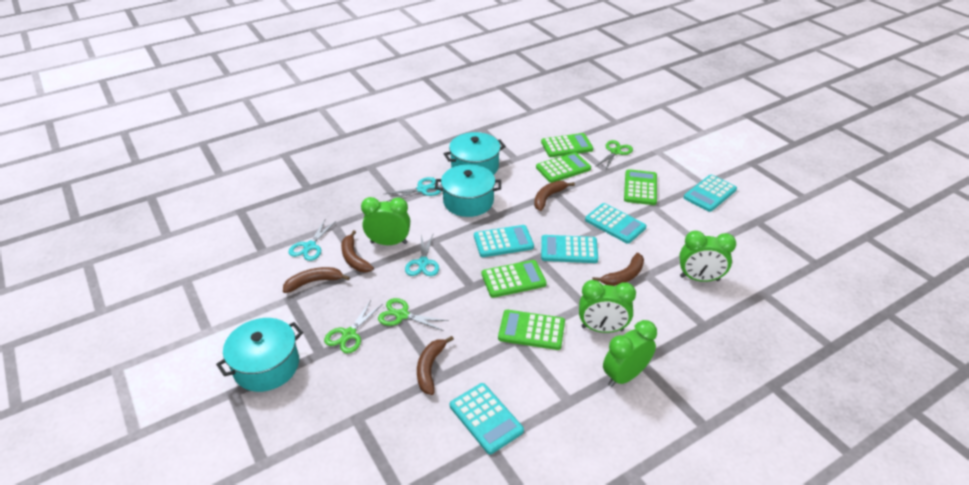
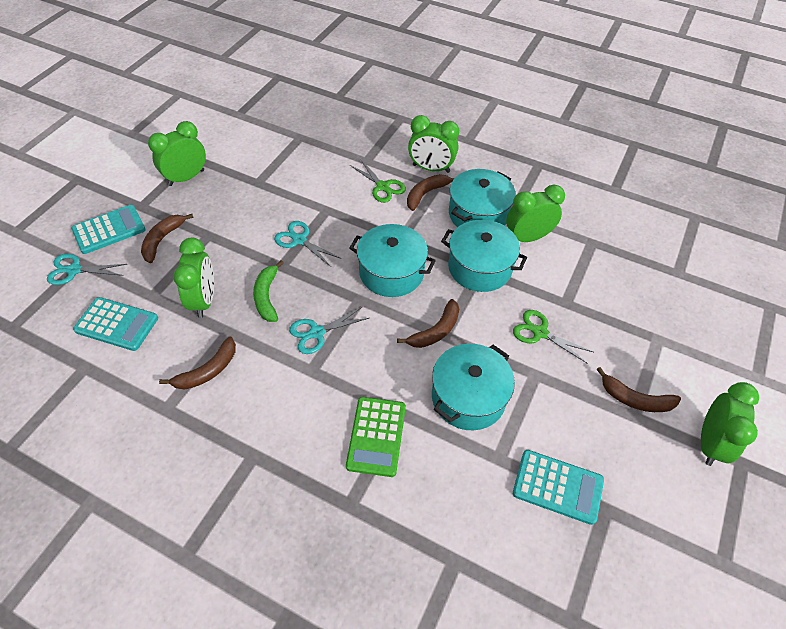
green banana: 0 -> 1
green calculator: 5 -> 1
green clock: 4 -> 5
green scissors: 3 -> 2
turquoise calculator: 5 -> 3
turquoise pot: 3 -> 4

